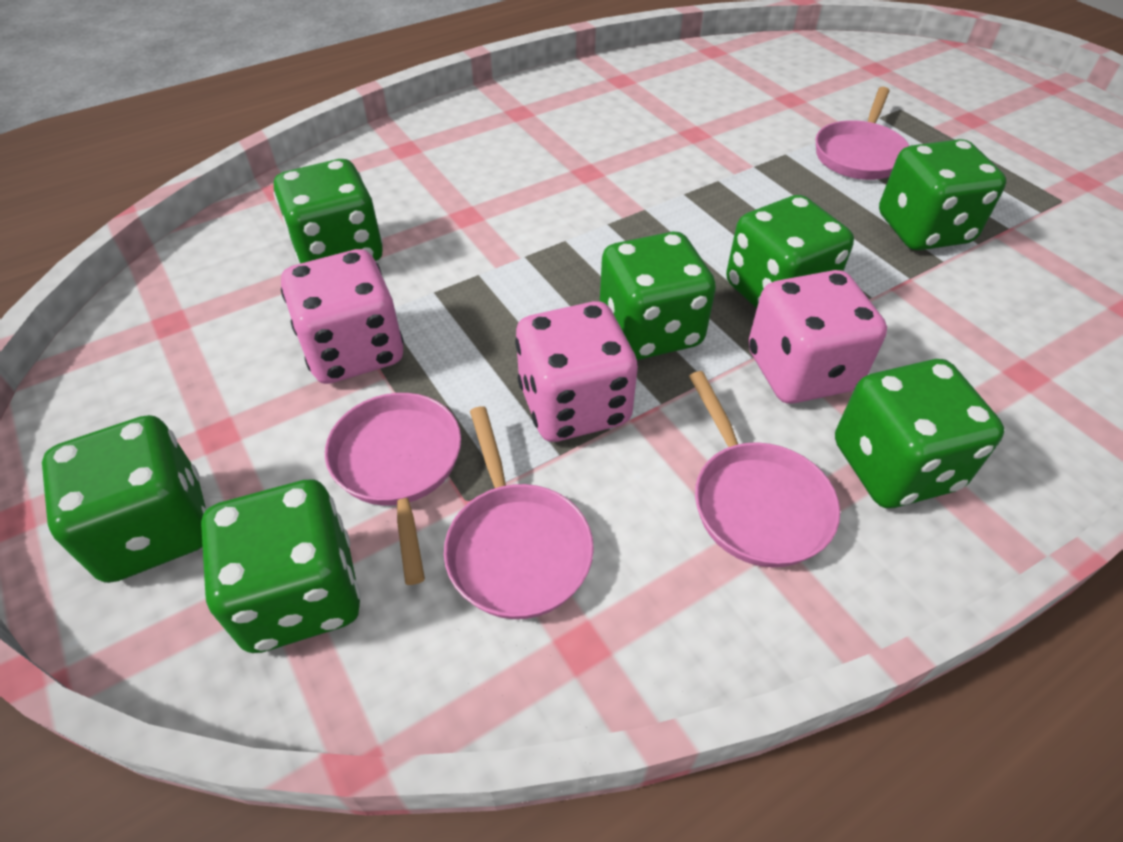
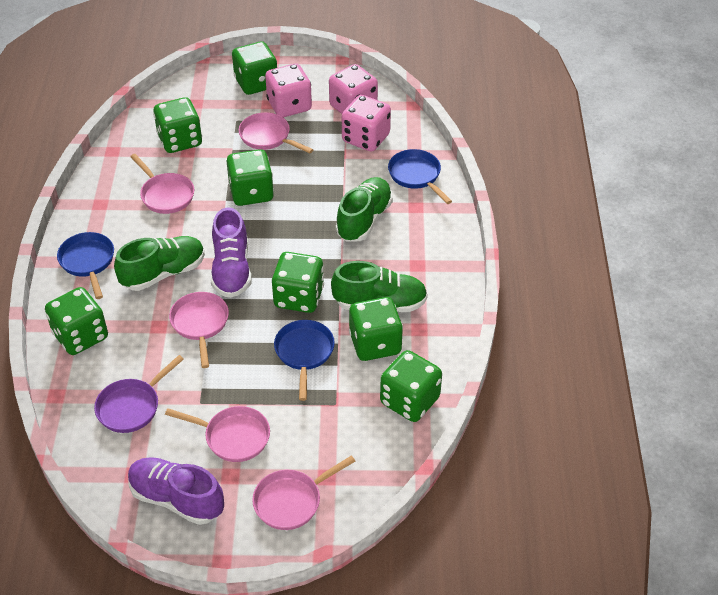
blue pan: 0 -> 3
green shoe: 0 -> 3
pink pan: 4 -> 5
purple pan: 0 -> 1
purple shoe: 0 -> 2

